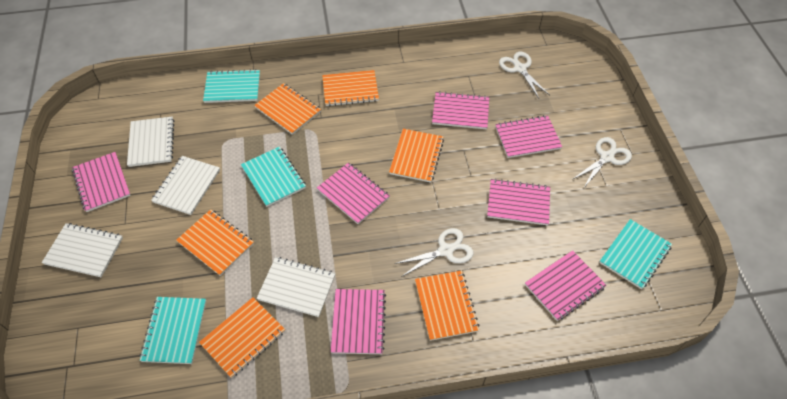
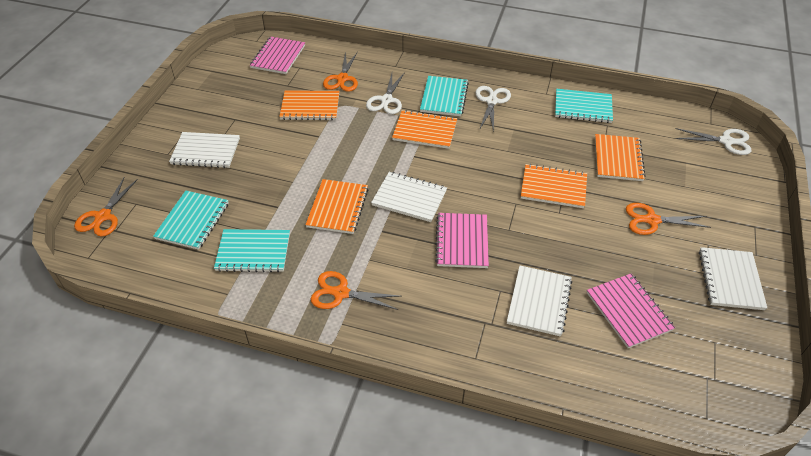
orange notebook: 6 -> 5
orange scissors: 0 -> 4
pink notebook: 7 -> 3

